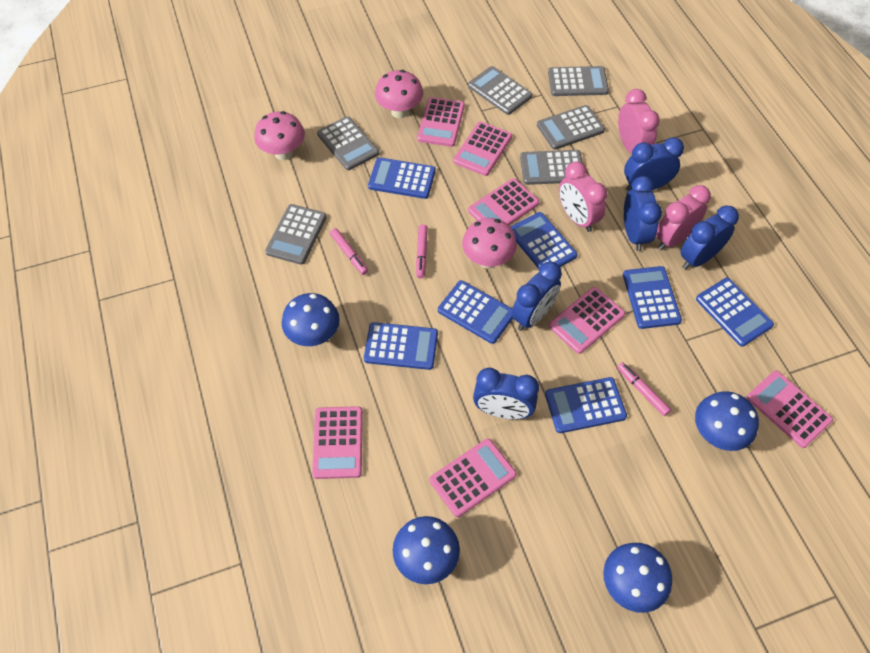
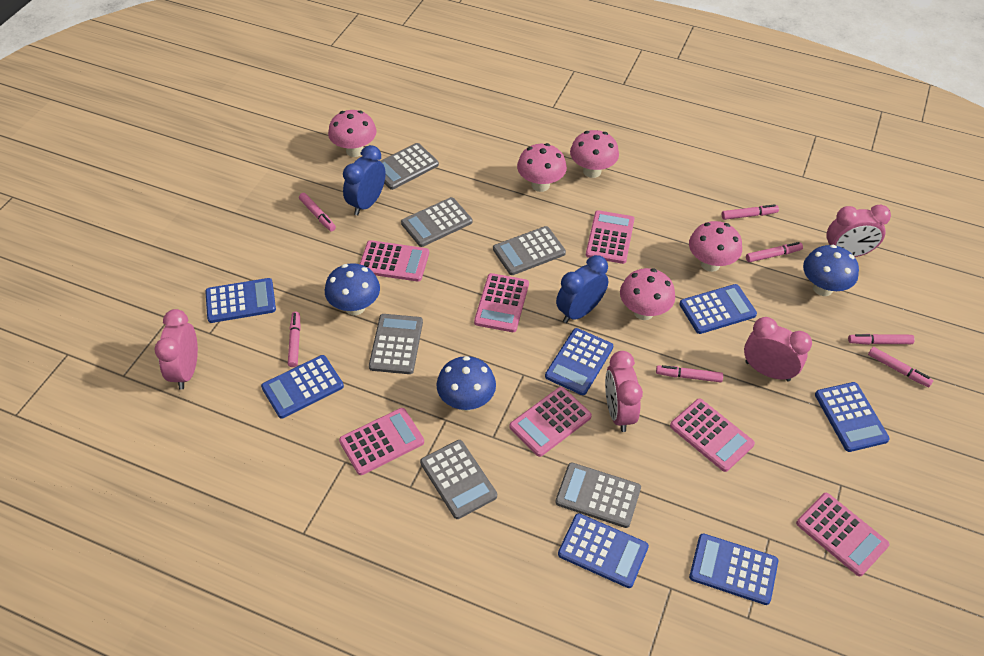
blue clock: 5 -> 2
blue mushroom: 4 -> 3
pink clock: 3 -> 4
pink marker: 3 -> 7
pink mushroom: 3 -> 5

